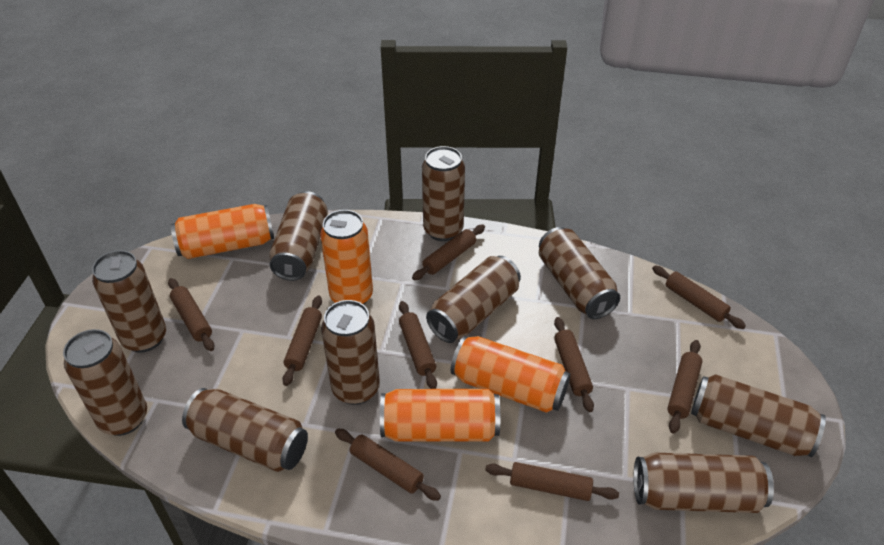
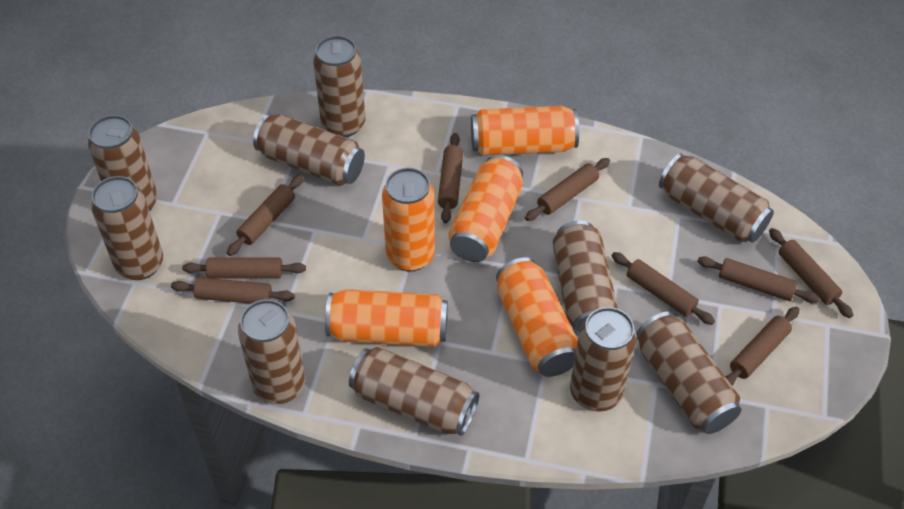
orange can: 4 -> 5

